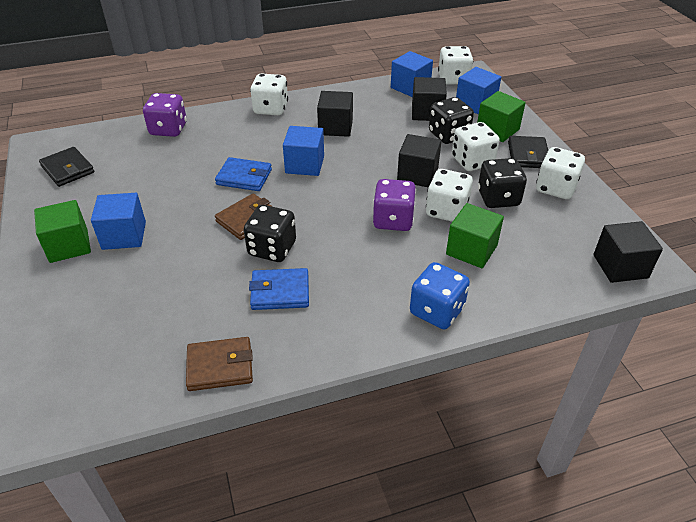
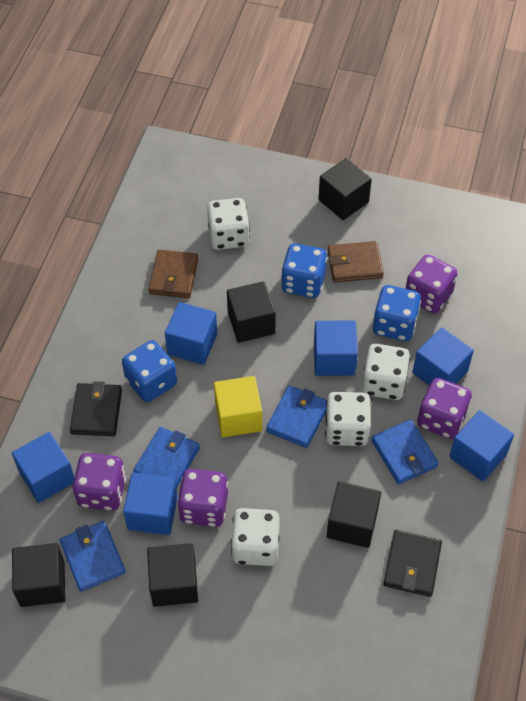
black cube: 4 -> 5
black dice: 3 -> 0
blue cube: 4 -> 6
blue dice: 1 -> 3
blue wallet: 2 -> 4
green cube: 3 -> 0
purple dice: 2 -> 4
white dice: 5 -> 4
yellow cube: 0 -> 1

